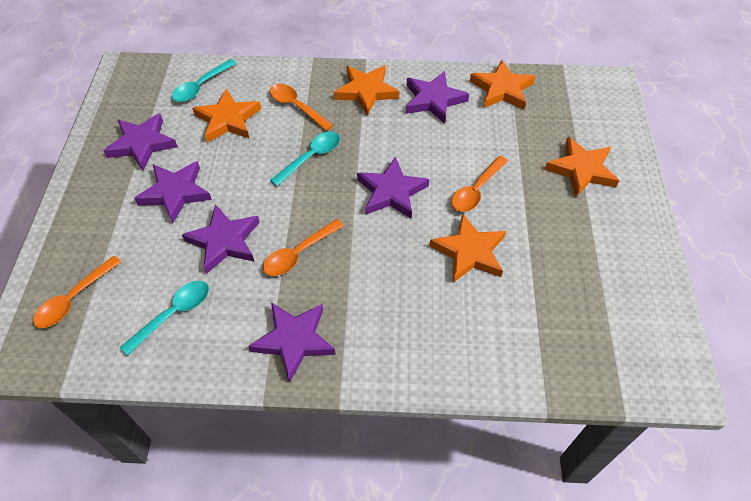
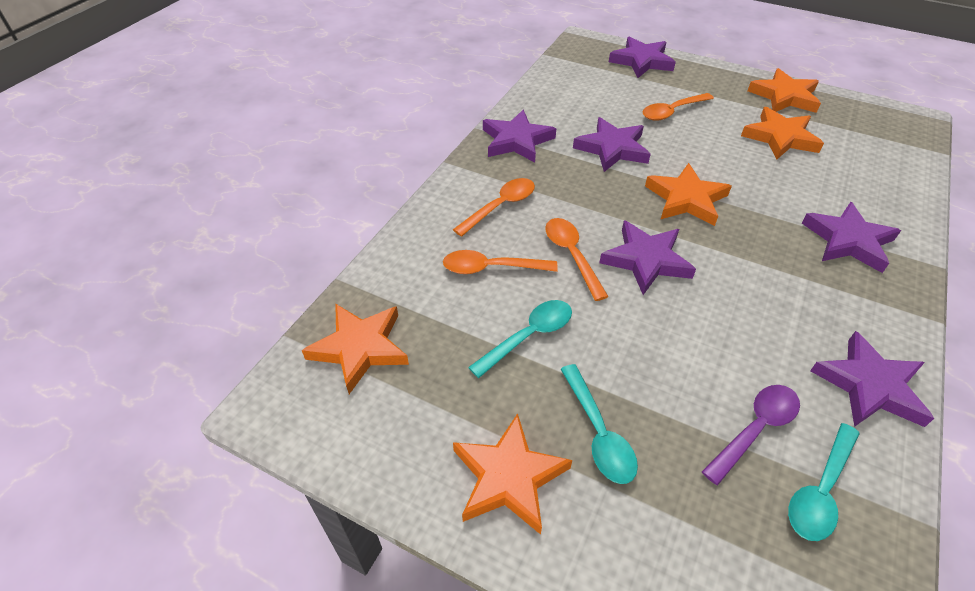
purple spoon: 0 -> 1

